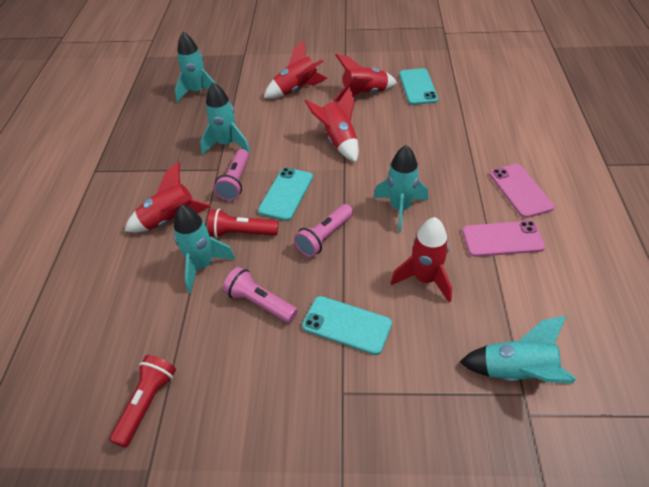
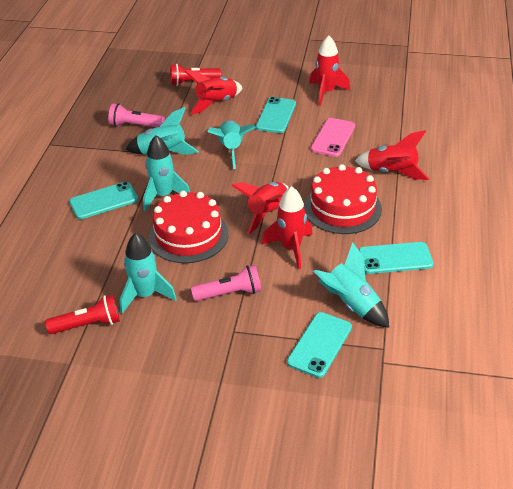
pink flashlight: 3 -> 2
pink phone: 2 -> 1
red cake: 0 -> 2
turquoise phone: 3 -> 4

